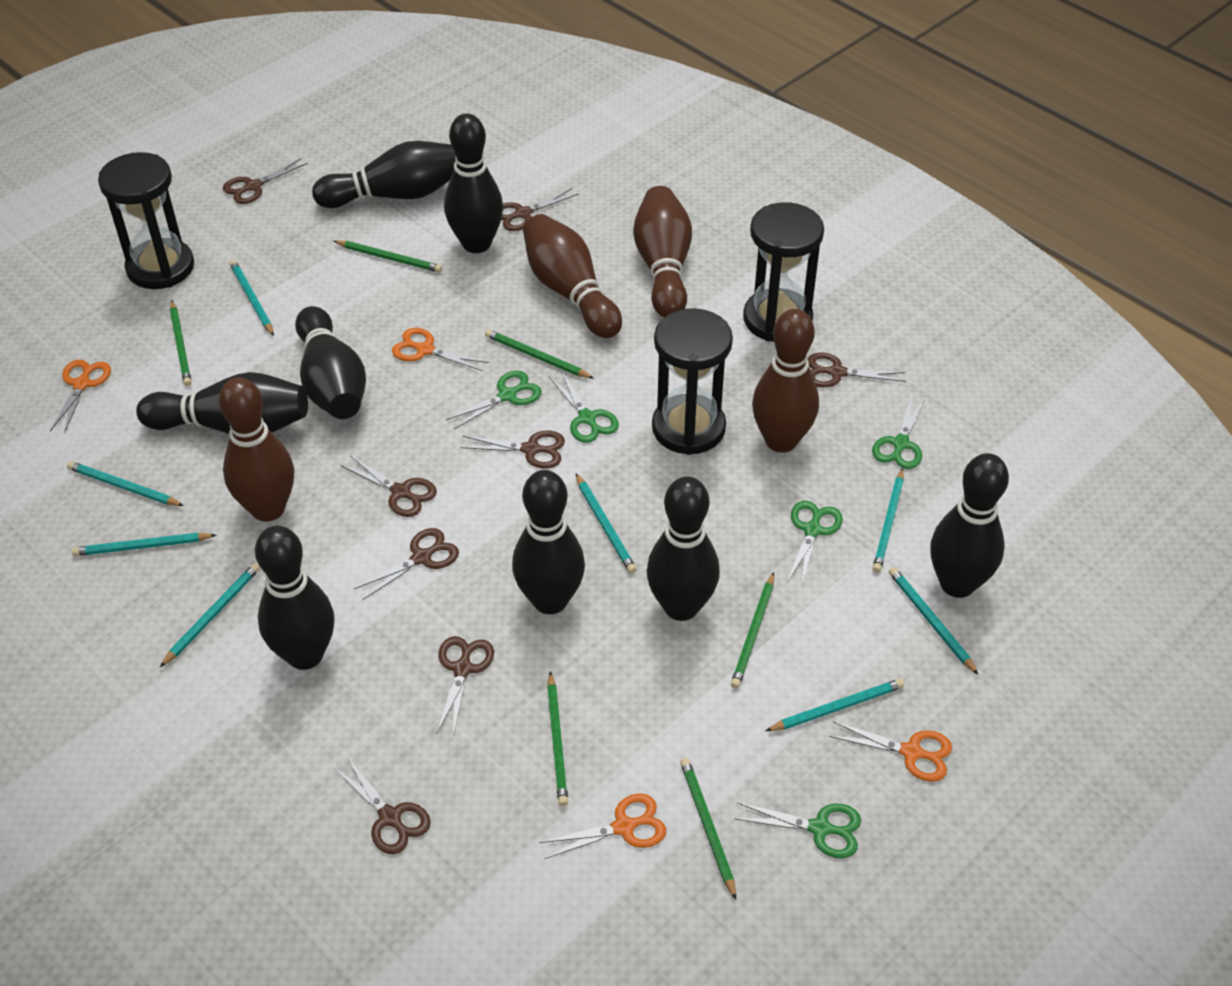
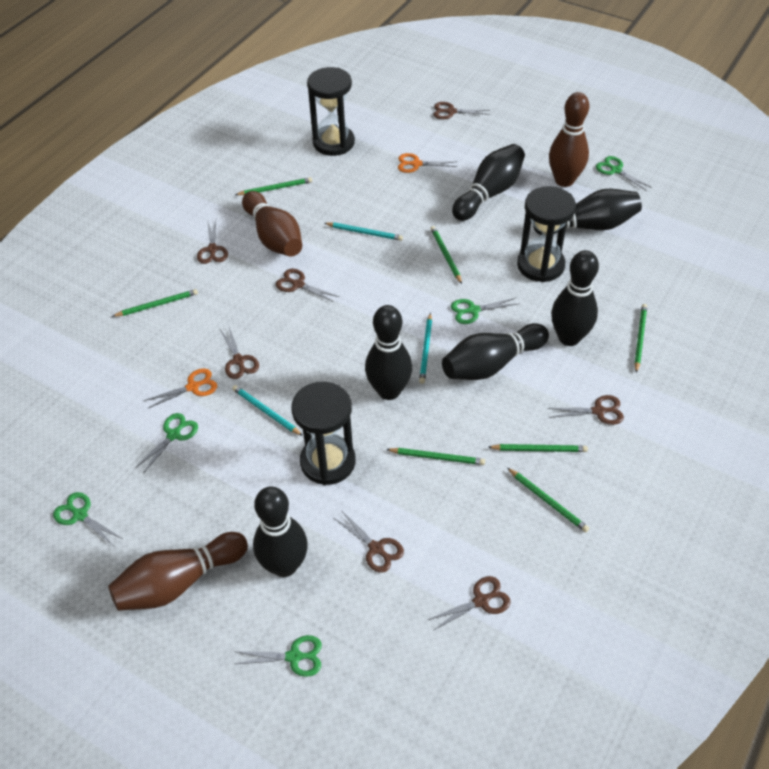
black bowling pin: 8 -> 6
brown bowling pin: 4 -> 3
brown scissors: 8 -> 7
green pencil: 6 -> 7
orange scissors: 4 -> 2
turquoise pencil: 8 -> 3

